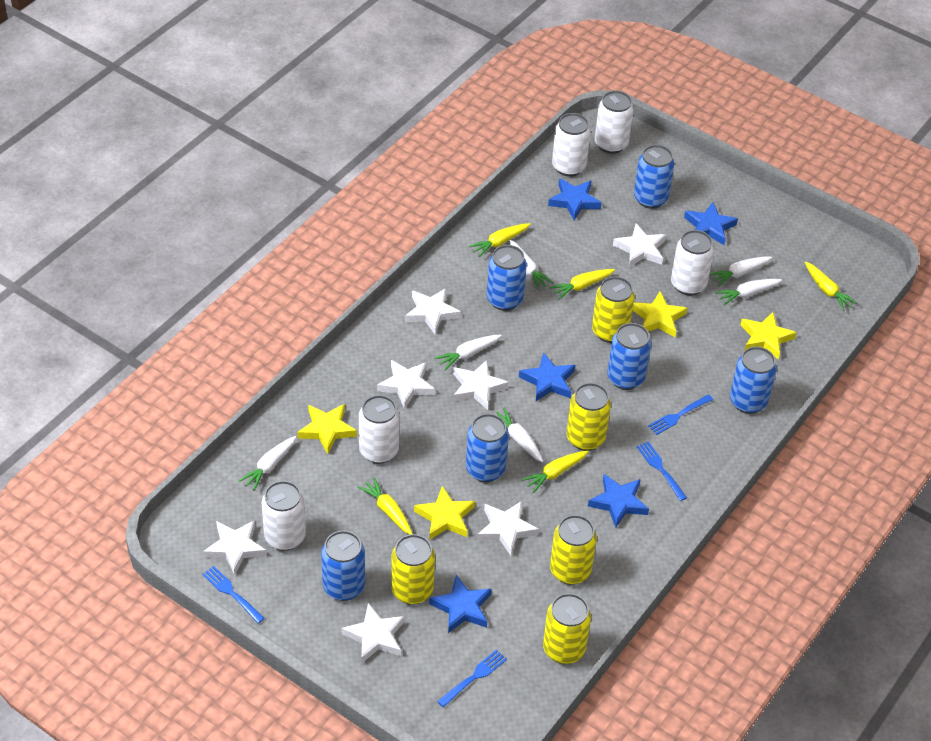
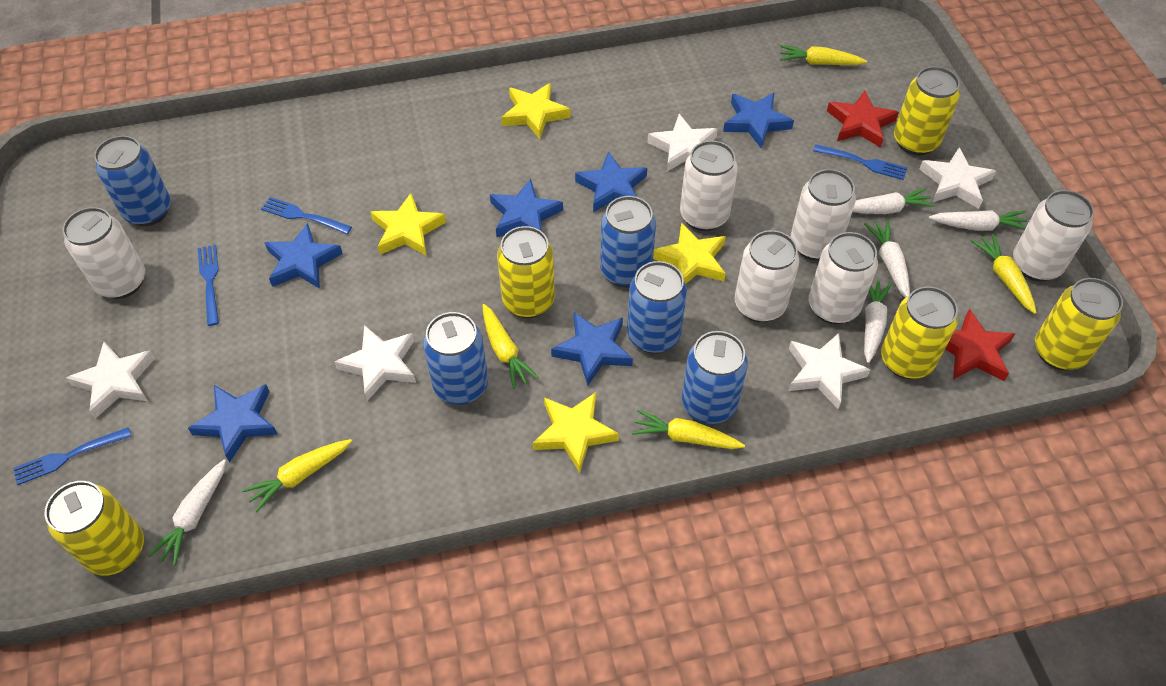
blue can: 6 -> 5
blue star: 5 -> 6
red star: 0 -> 2
white can: 5 -> 6
white carrot: 6 -> 5
white star: 7 -> 5

